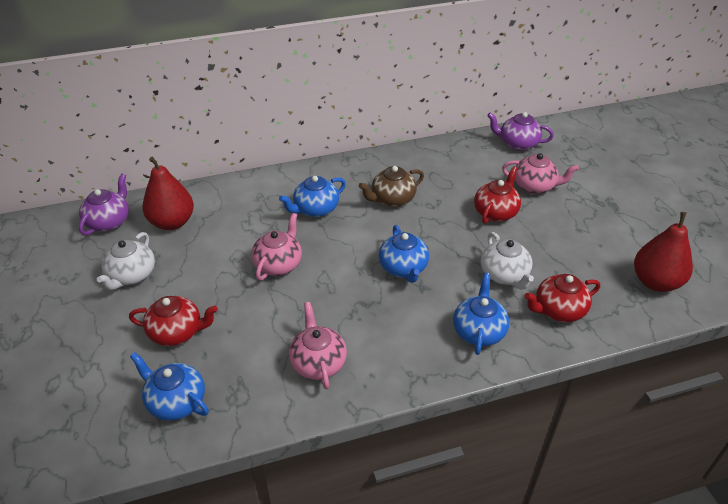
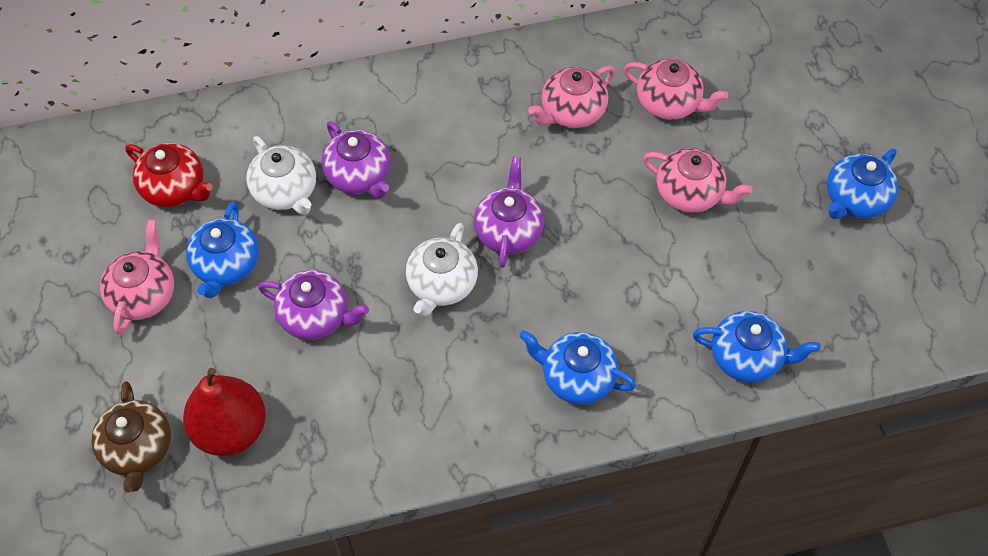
pink teapot: 3 -> 4
purple teapot: 2 -> 3
red pear: 2 -> 1
red teapot: 3 -> 1

